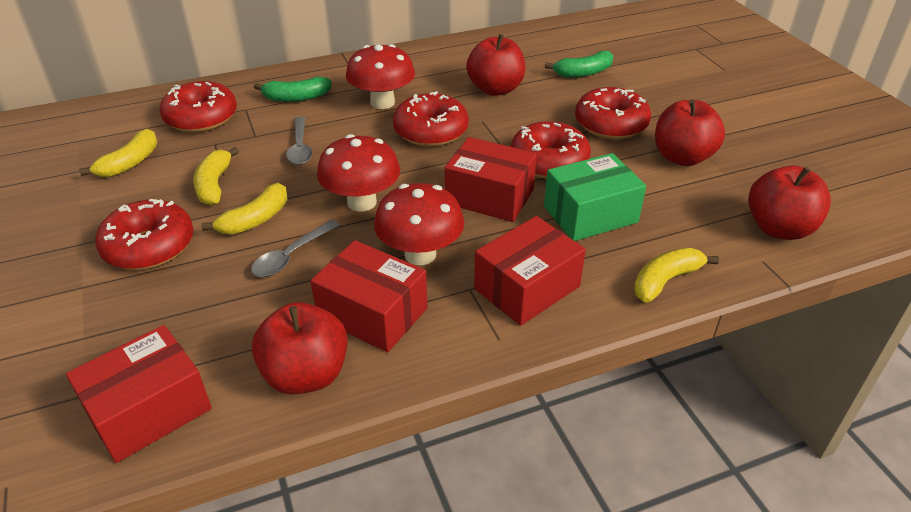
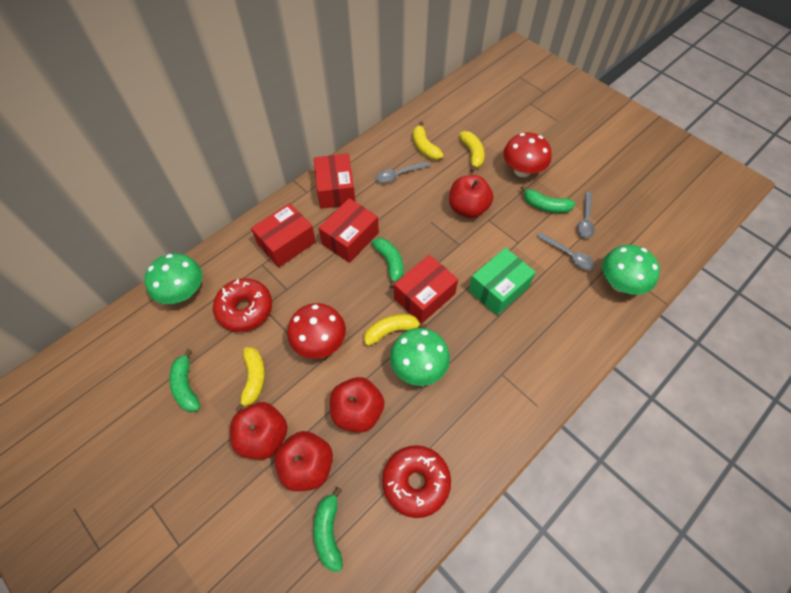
green banana: 2 -> 4
green mushroom: 0 -> 3
grey spoon: 2 -> 3
red donut: 5 -> 2
red mushroom: 3 -> 2

